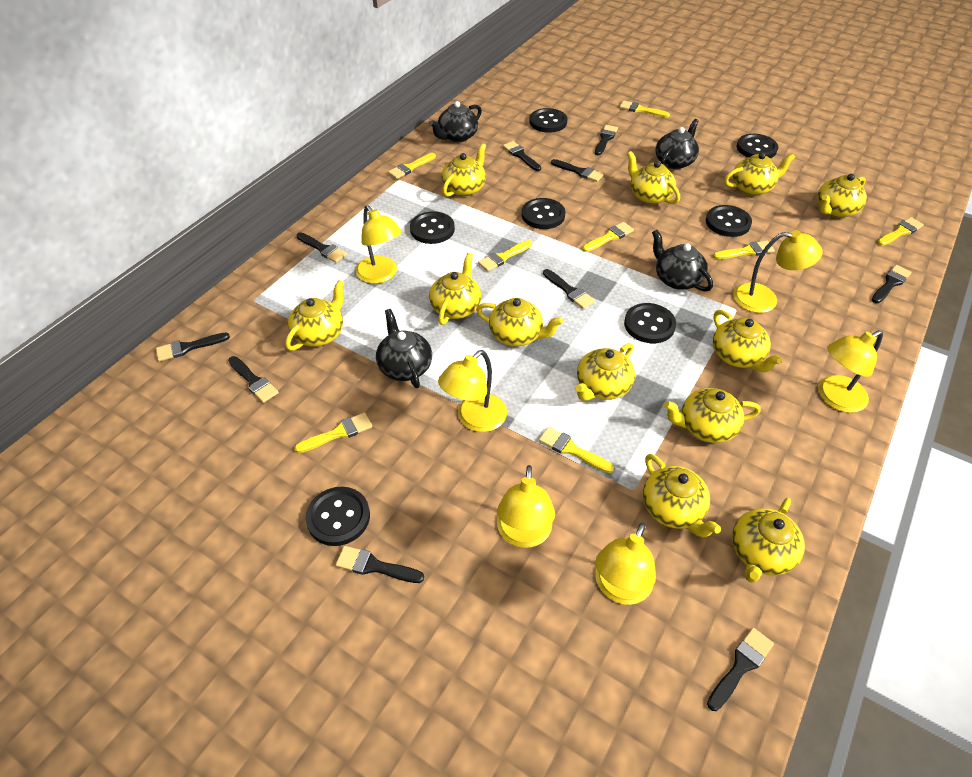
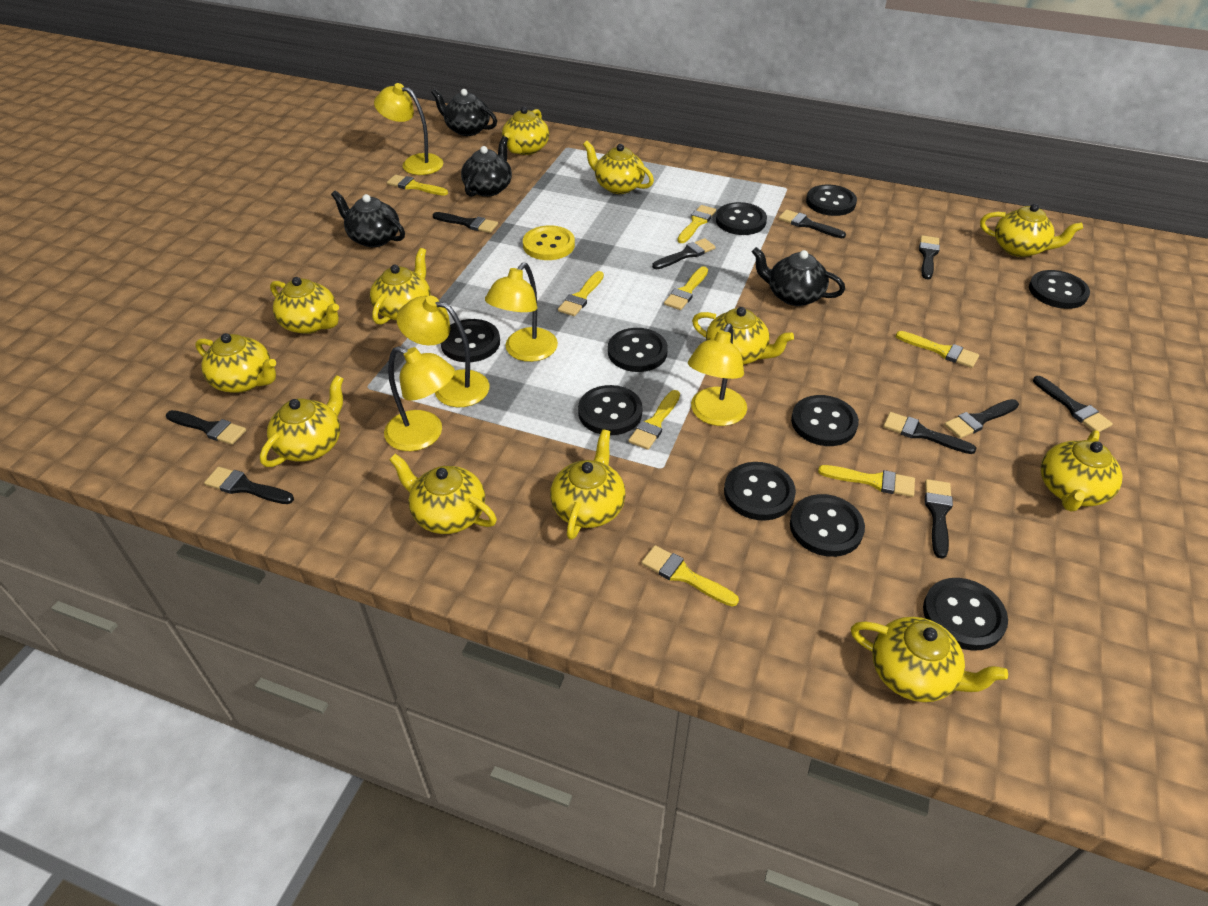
black button: 7 -> 10
yellow button: 0 -> 1
yellow lamp: 6 -> 5

